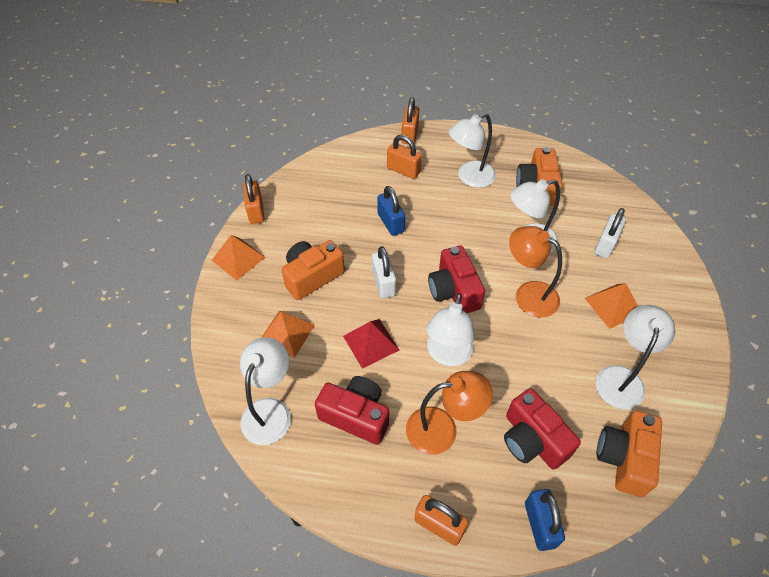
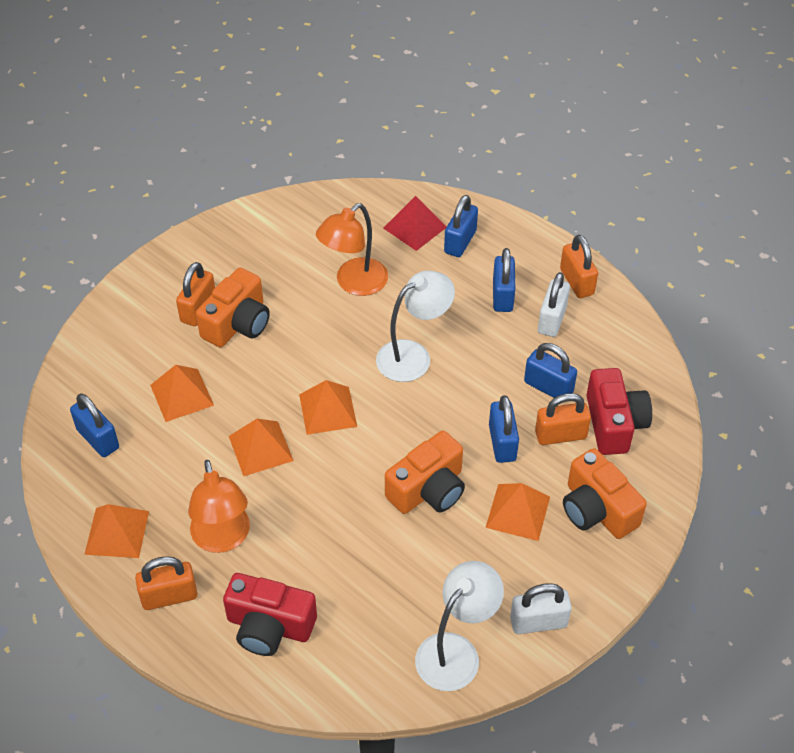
blue padlock: 2 -> 5
orange pyramid: 3 -> 5
red camera: 3 -> 2
white lamp: 5 -> 2

